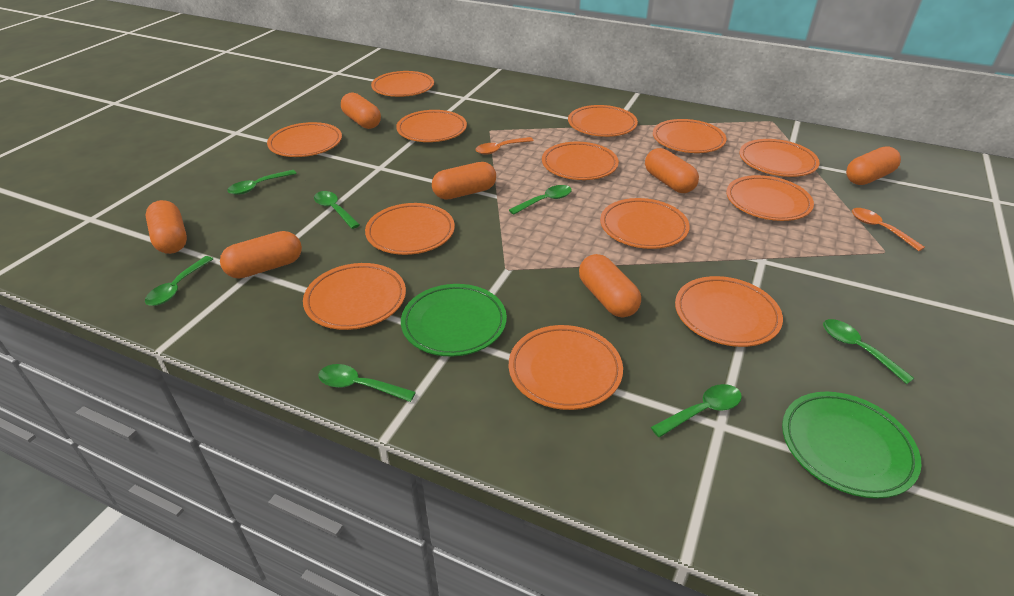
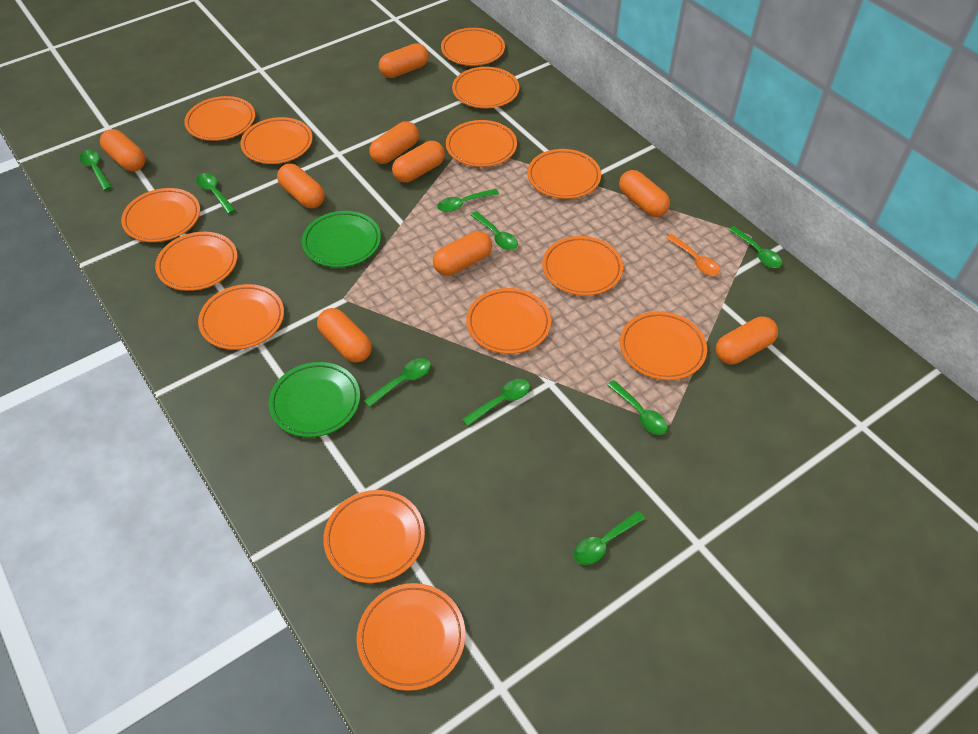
green spoon: 7 -> 9
orange capsule: 7 -> 9
orange plate: 13 -> 14
orange spoon: 2 -> 1

